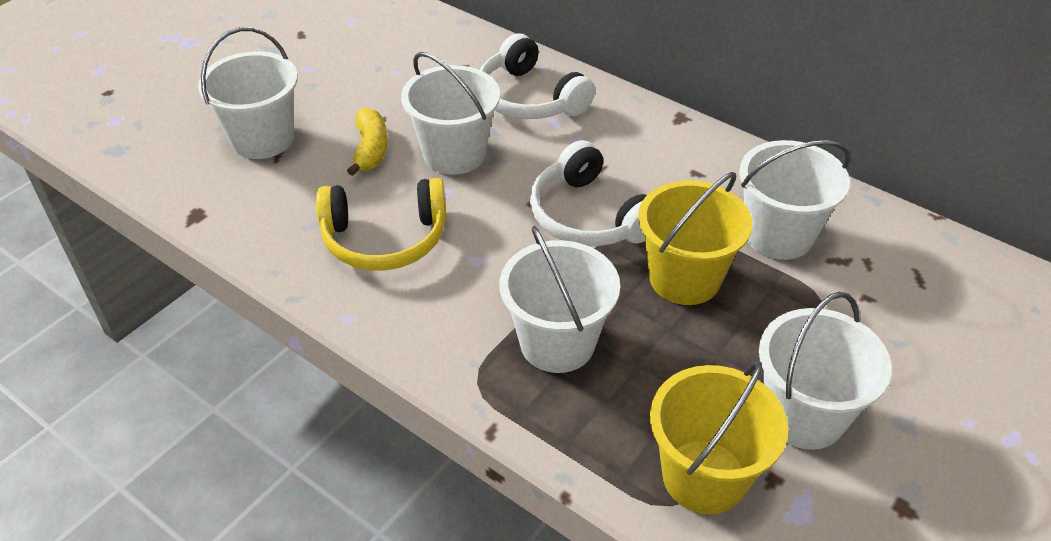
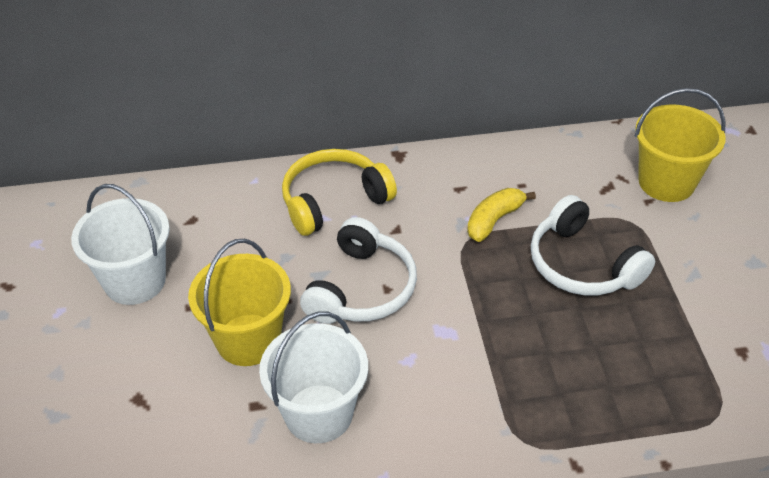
white bucket: 5 -> 2

